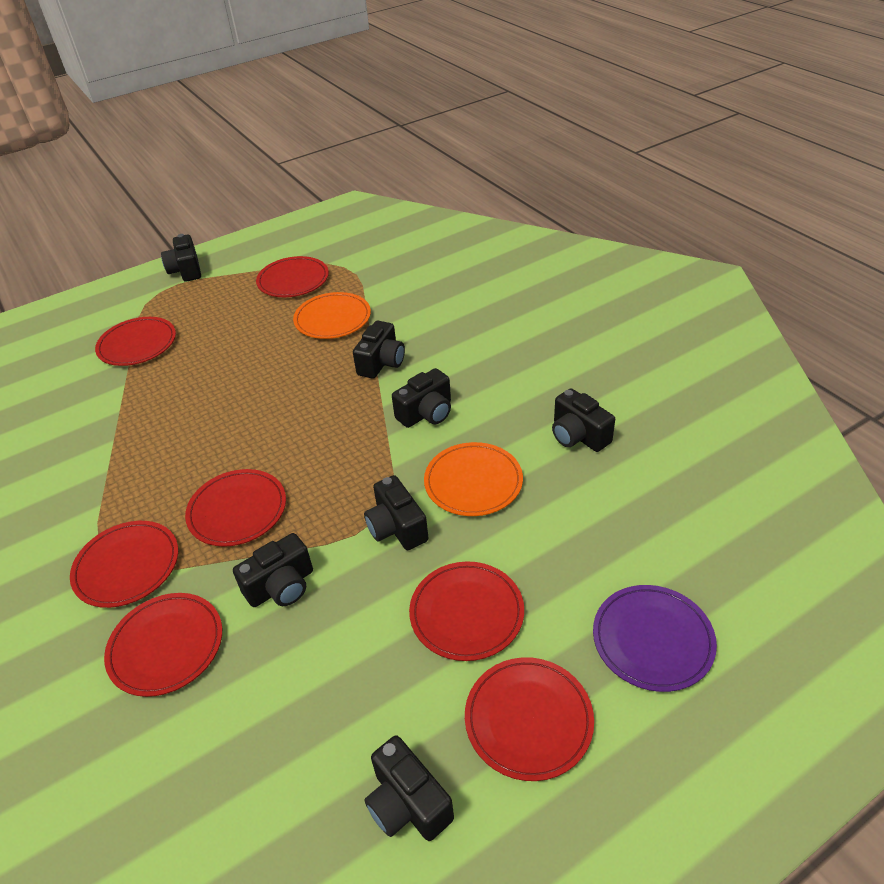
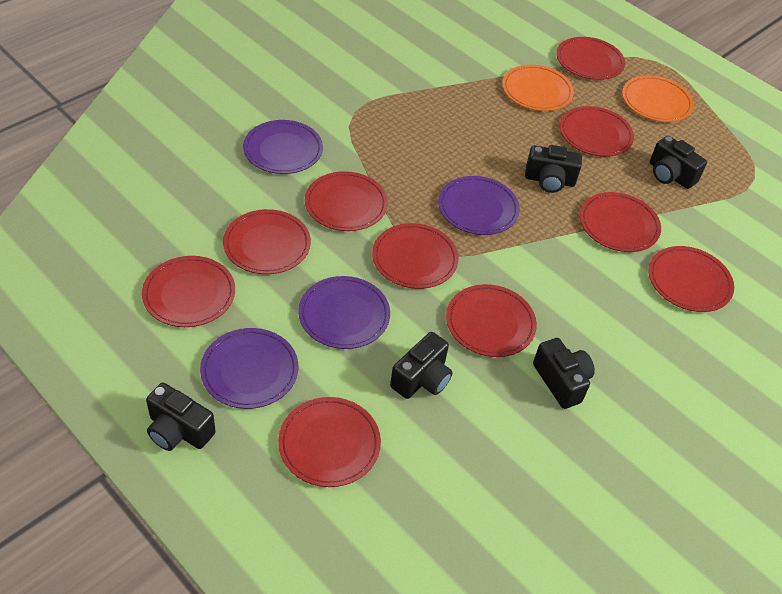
black camera: 7 -> 5
purple plate: 1 -> 4
red plate: 7 -> 10

